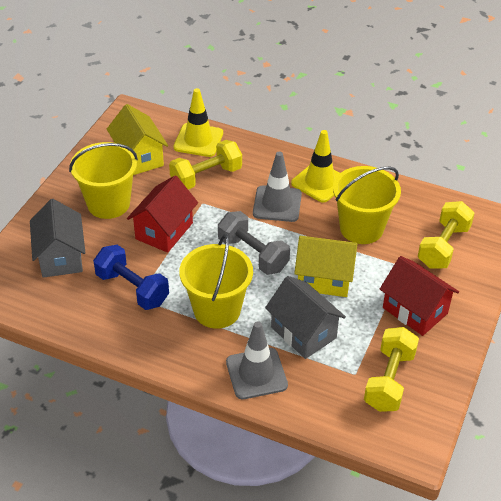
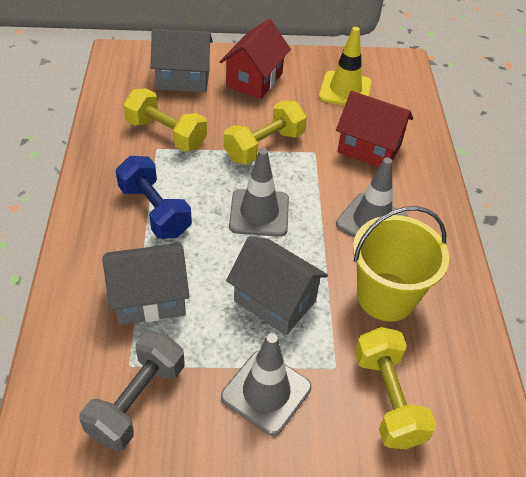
grey house: 2 -> 3
grey traffic cone: 2 -> 3
yellow bucket: 3 -> 1
yellow house: 2 -> 0
yellow traffic cone: 2 -> 1

